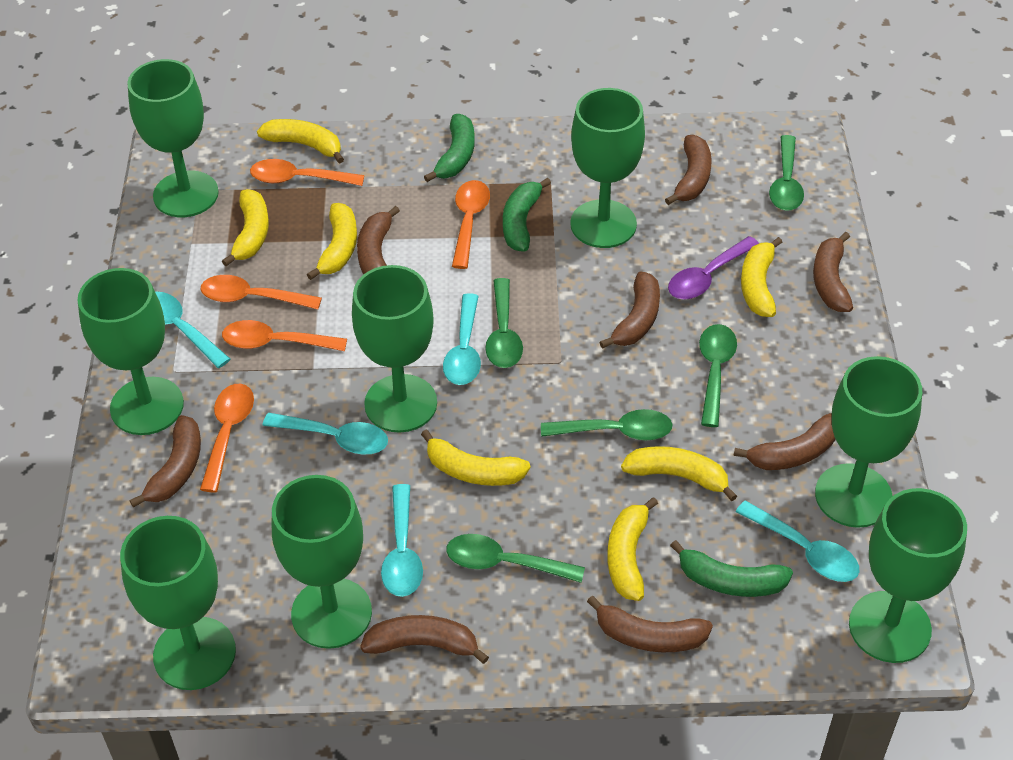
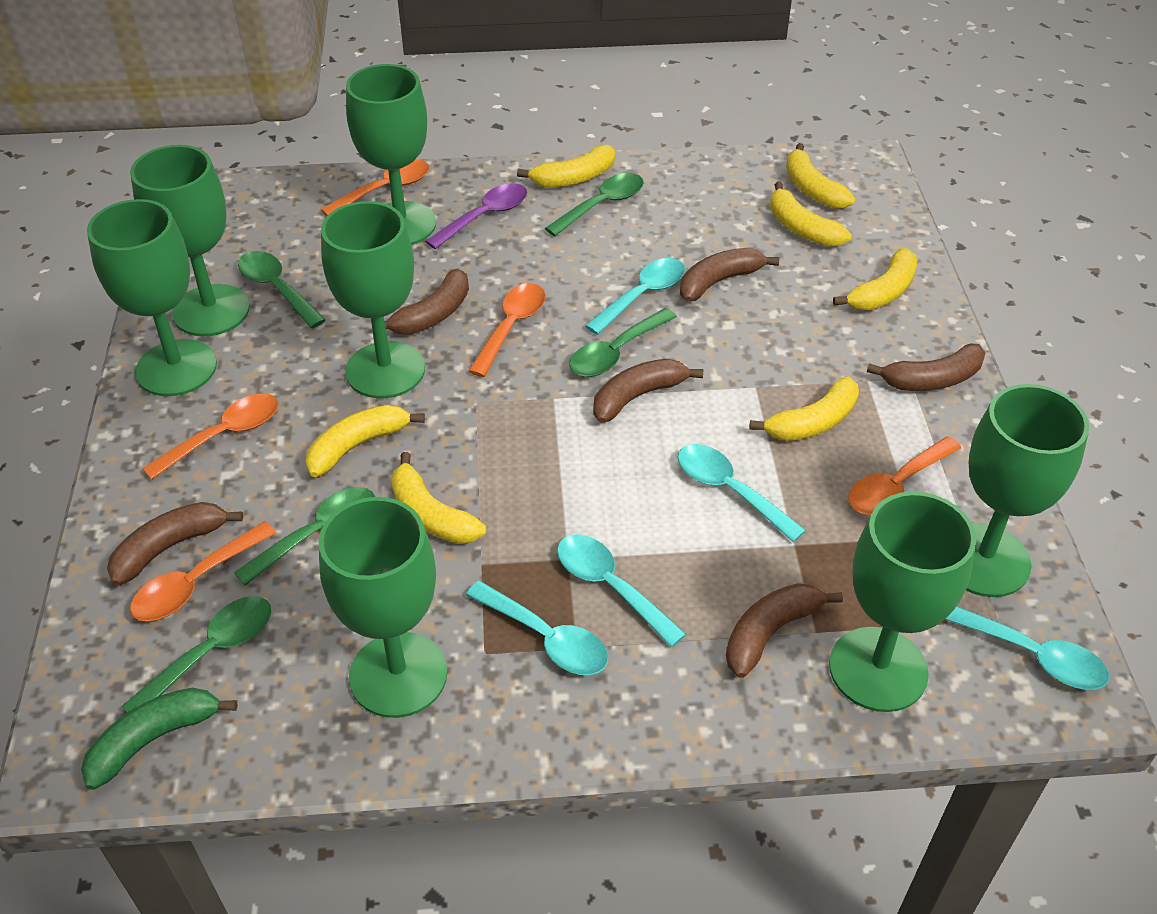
brown banana: 8 -> 6
green banana: 3 -> 1
green goblet: 8 -> 7

